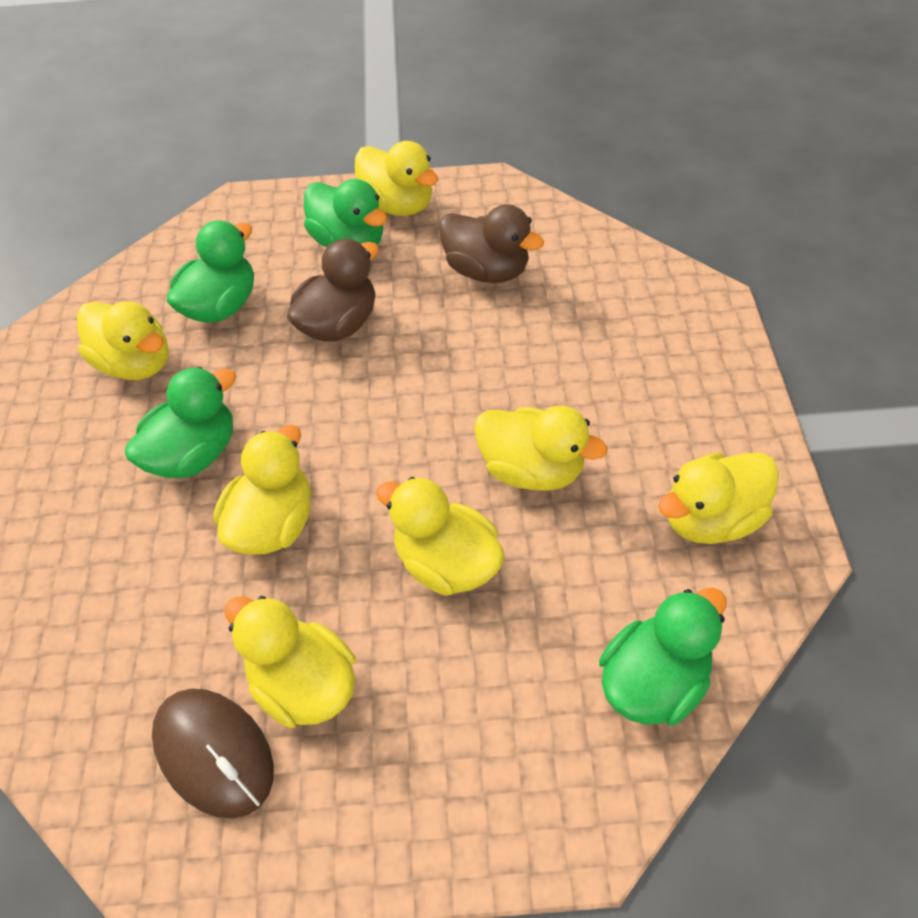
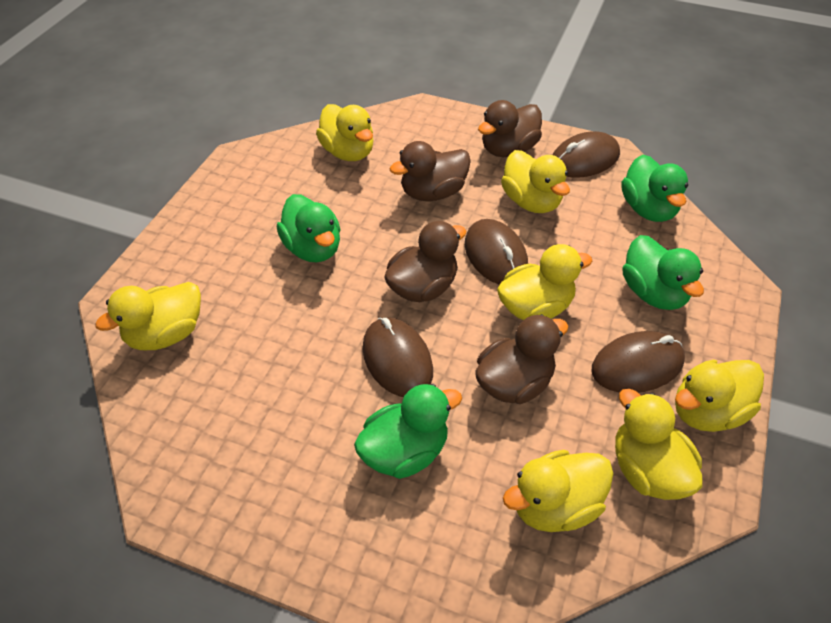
brown duck: 2 -> 4
brown mouse: 1 -> 4

